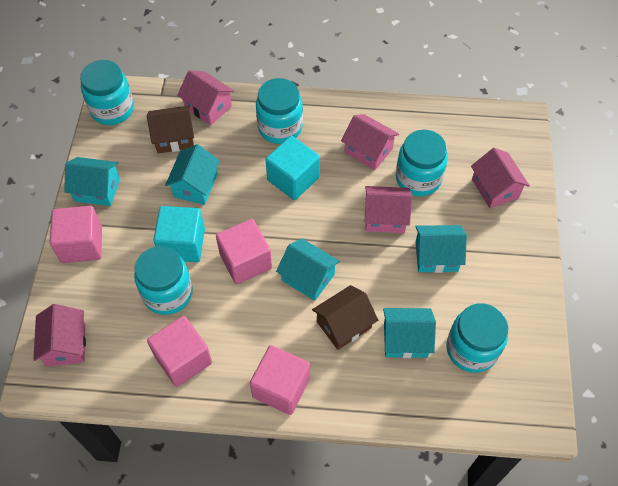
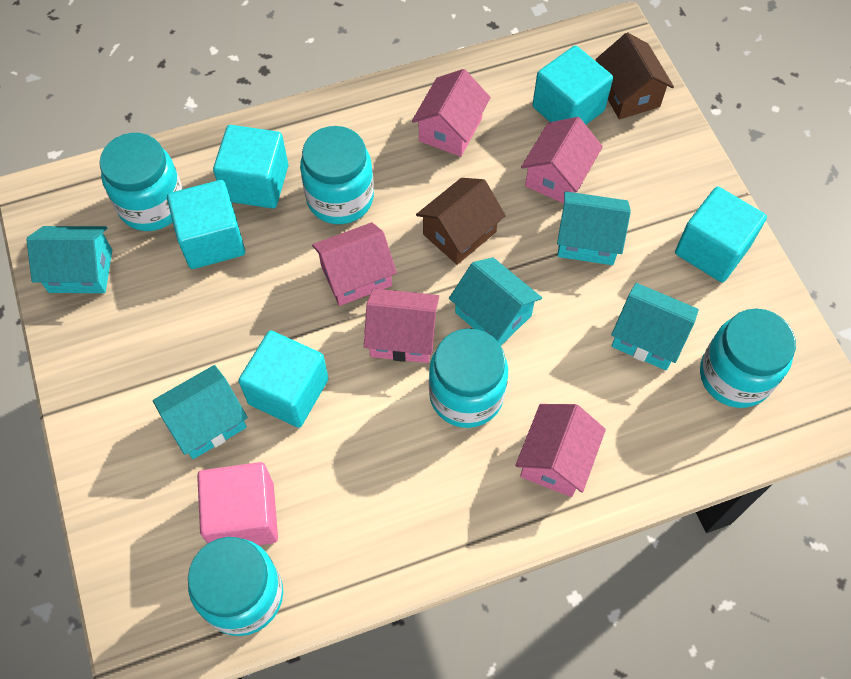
pink cube: 4 -> 1
turquoise cube: 2 -> 5

